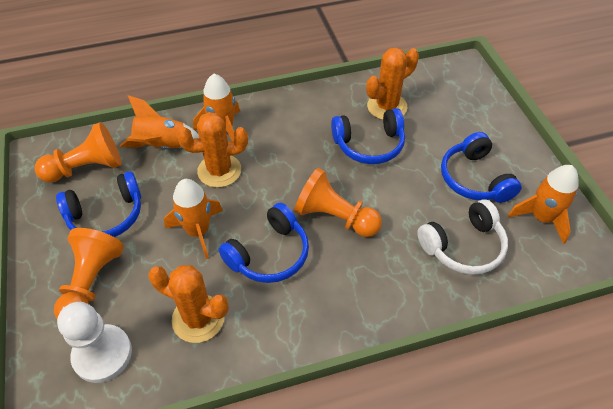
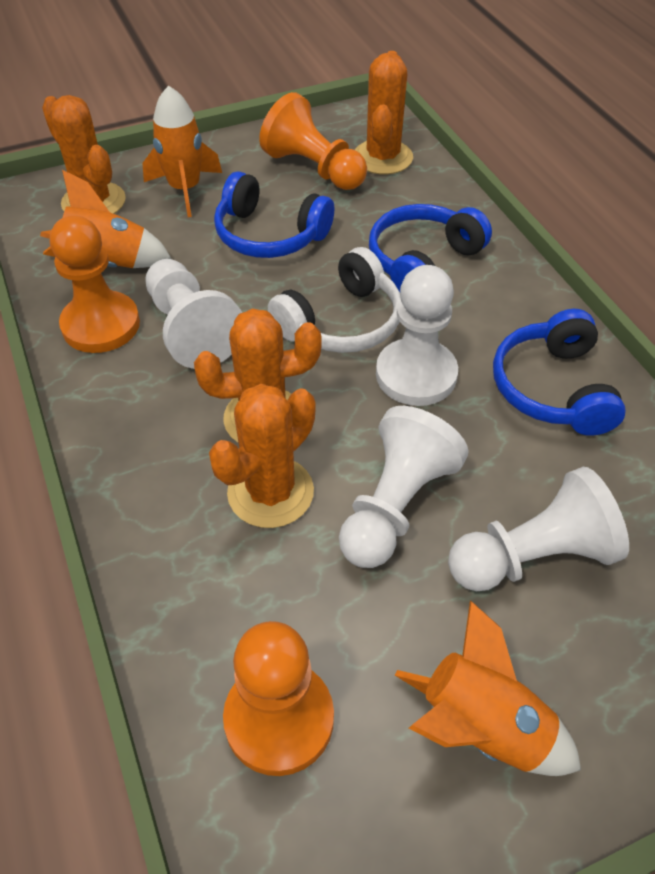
blue headphones: 4 -> 3
orange cactus: 3 -> 4
orange rocket: 4 -> 3
white pawn: 1 -> 4

